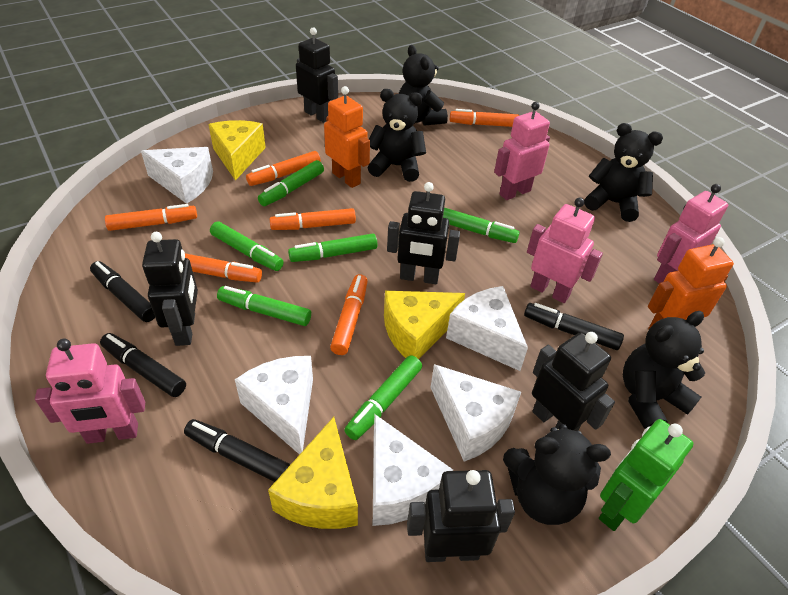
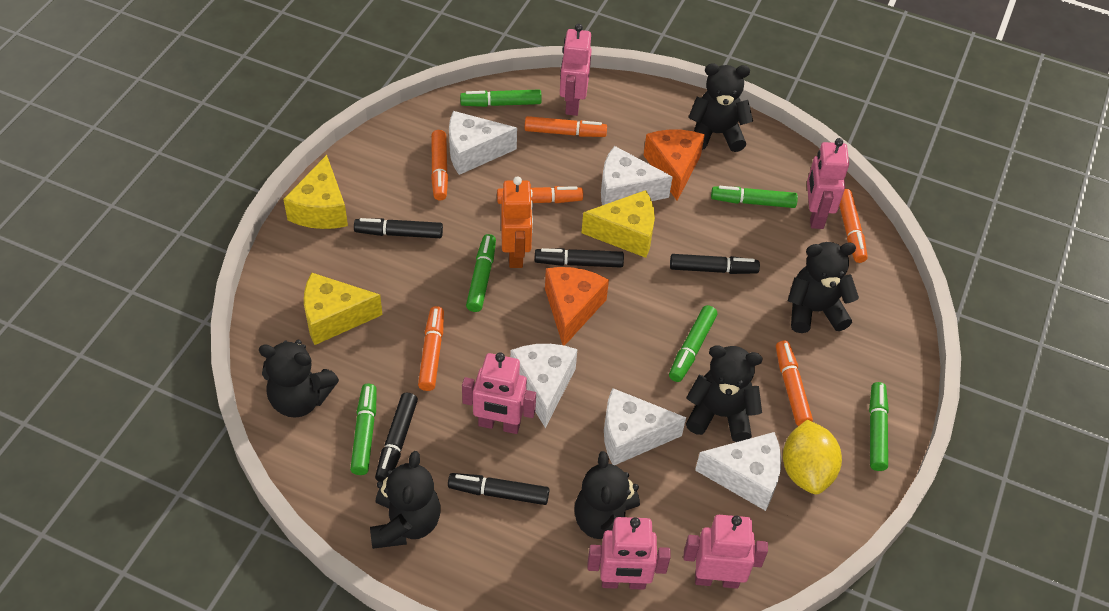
black marker: 4 -> 5
black robot: 5 -> 0
black teddy bear: 5 -> 6
green robot: 1 -> 0
orange cheese: 0 -> 2
orange robot: 2 -> 1
pink robot: 4 -> 5
yellow lemon: 0 -> 1

